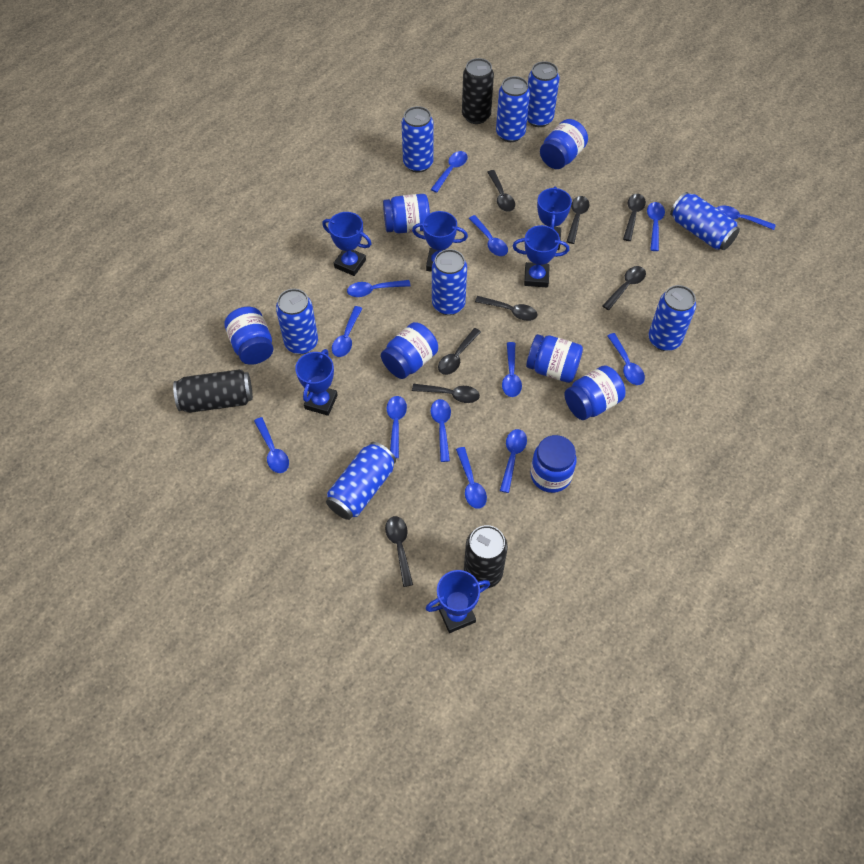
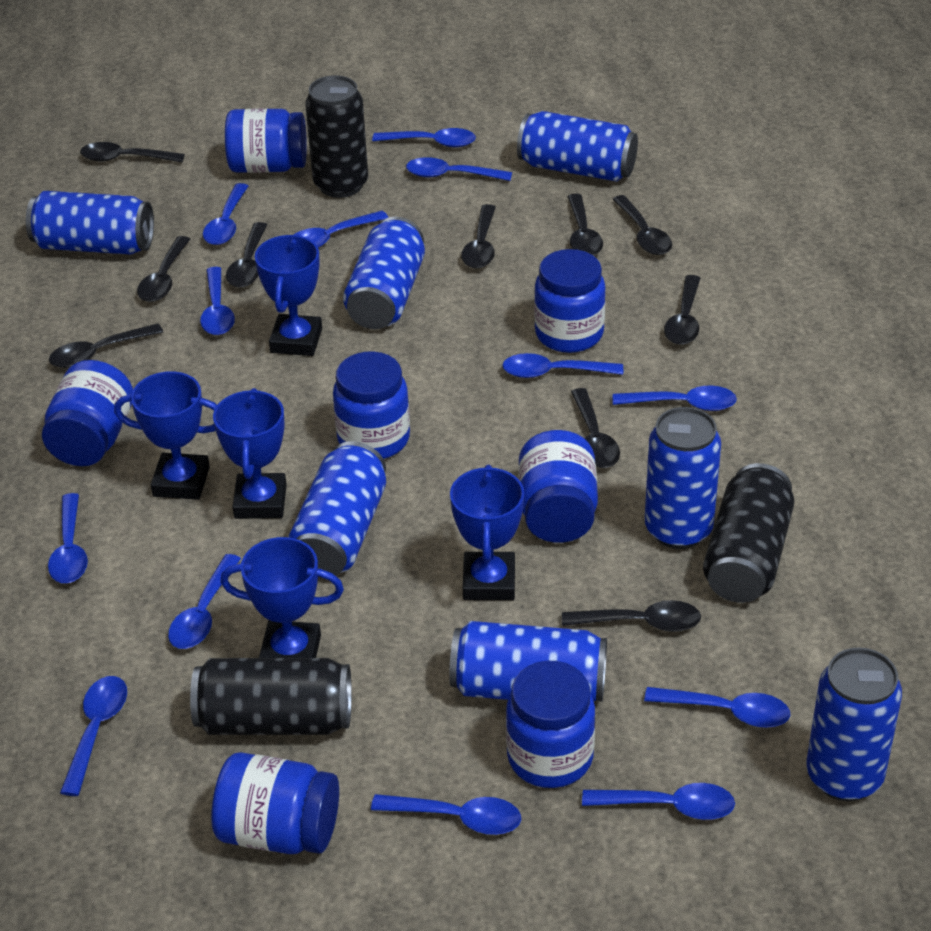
black spoon: 8 -> 10
blue can: 8 -> 7
blue trophy: 6 -> 5

